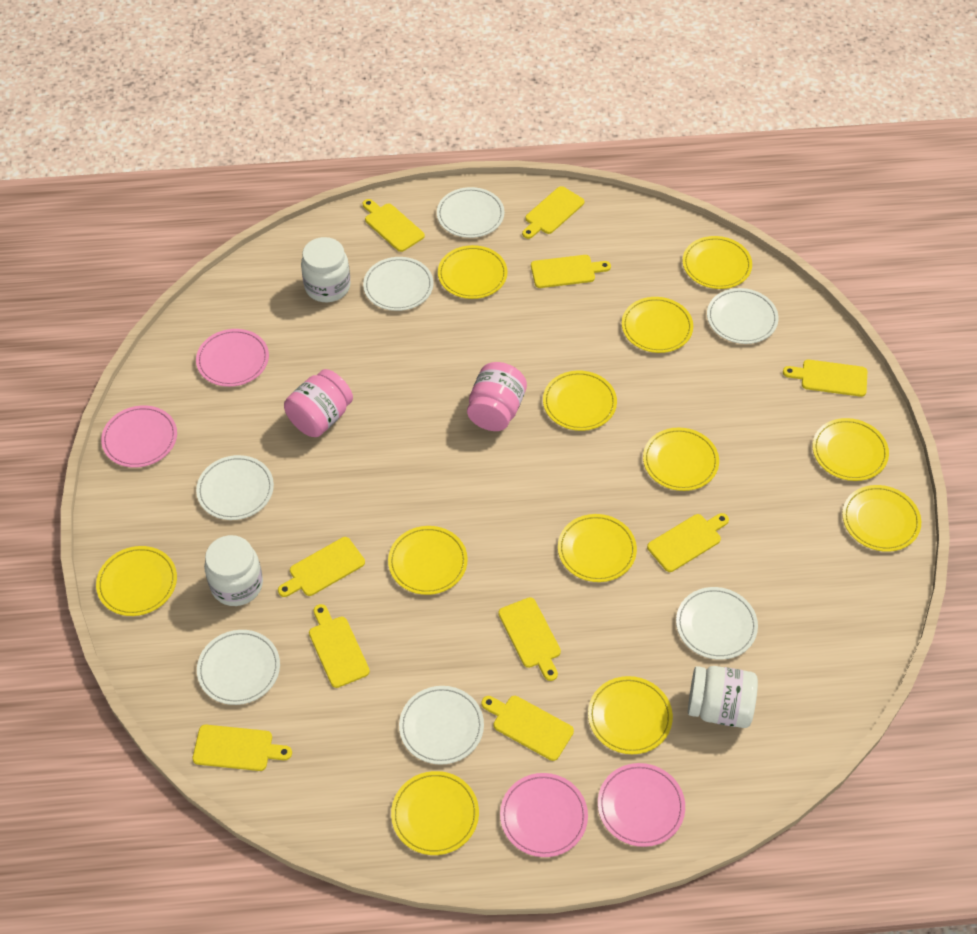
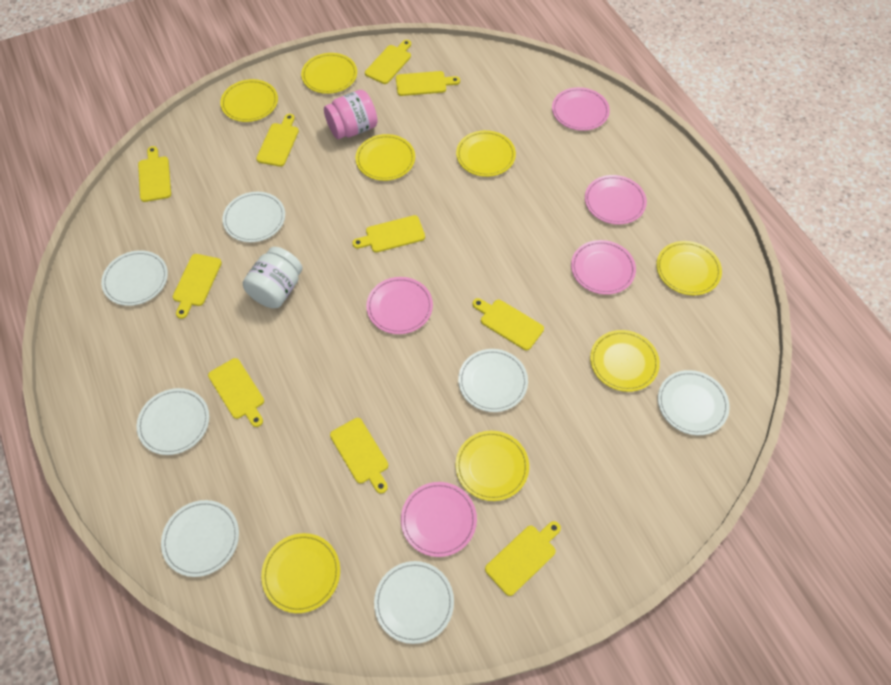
pink jar: 2 -> 1
pink plate: 4 -> 5
white jar: 3 -> 1
yellow plate: 12 -> 8

